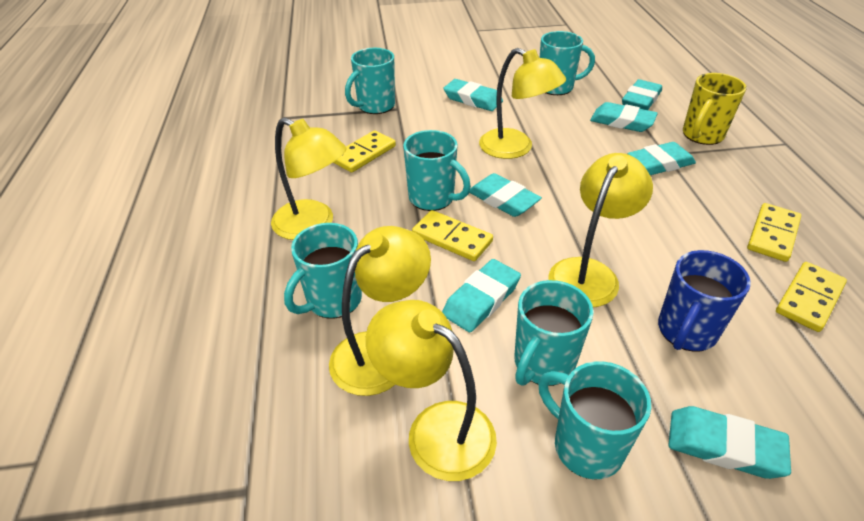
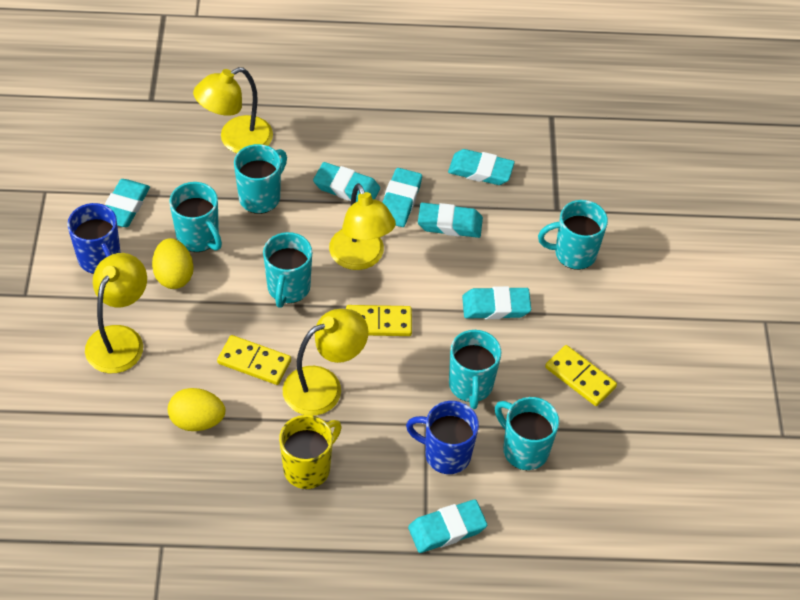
blue mug: 1 -> 2
yellow domino: 4 -> 3
yellow egg: 0 -> 2
yellow lamp: 5 -> 4

